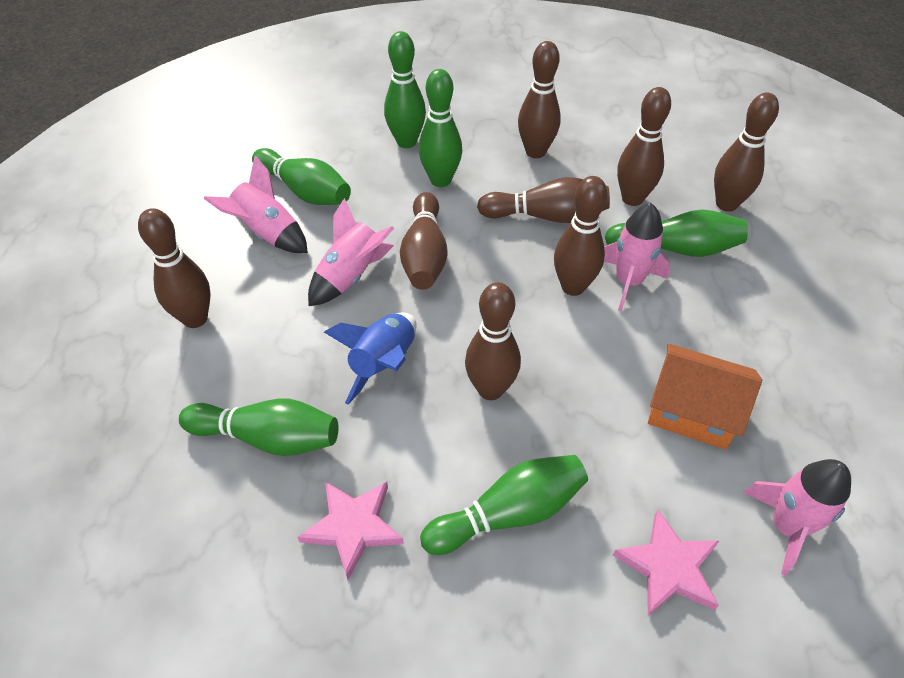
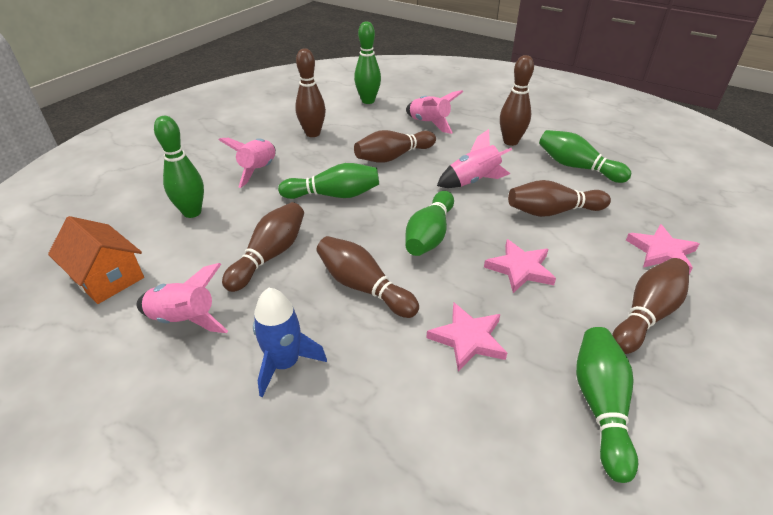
brown bowling pin: 8 -> 7
pink star: 2 -> 3

